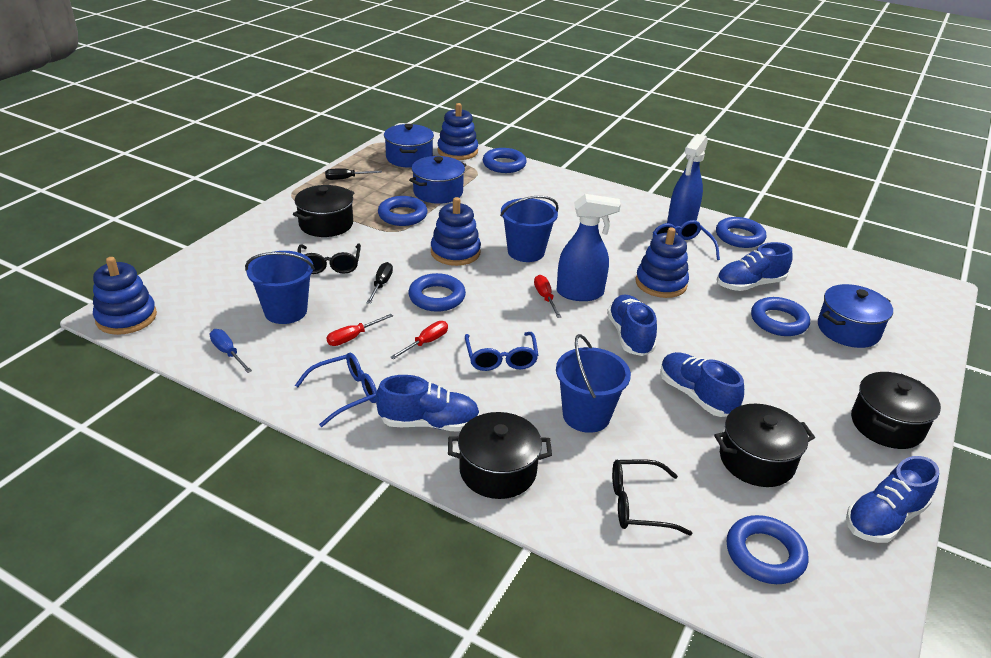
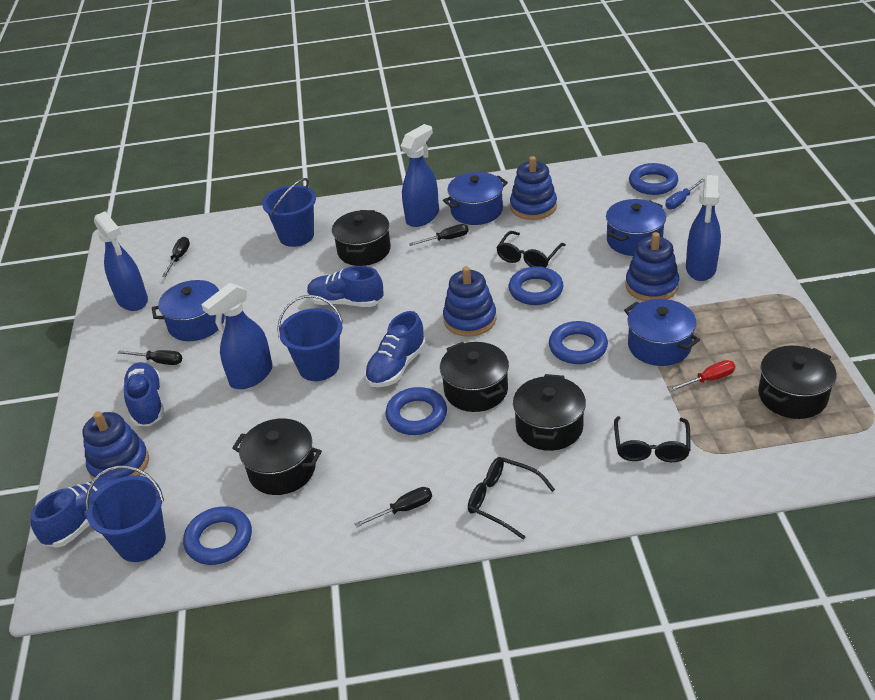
black glasses: 2 -> 3
black pot: 4 -> 5
black screwdriver: 2 -> 4
blue glasses: 3 -> 0
blue pot: 3 -> 4
blue ring: 6 -> 5
blue shoe: 5 -> 4
blue spray bottle: 2 -> 4
red screwdriver: 3 -> 1

